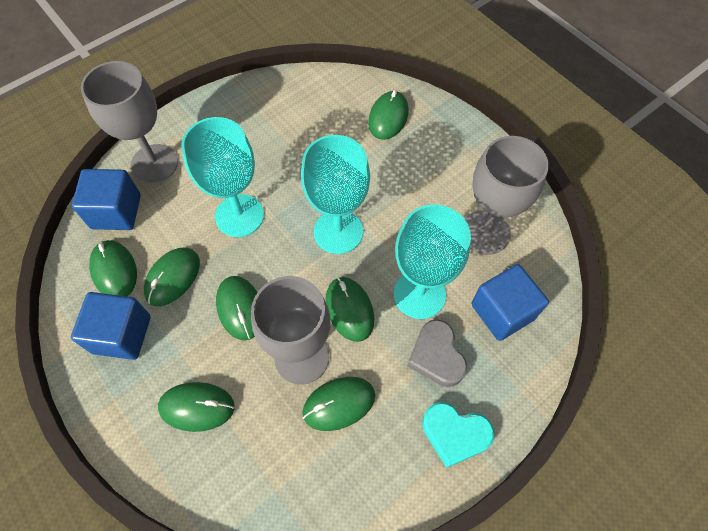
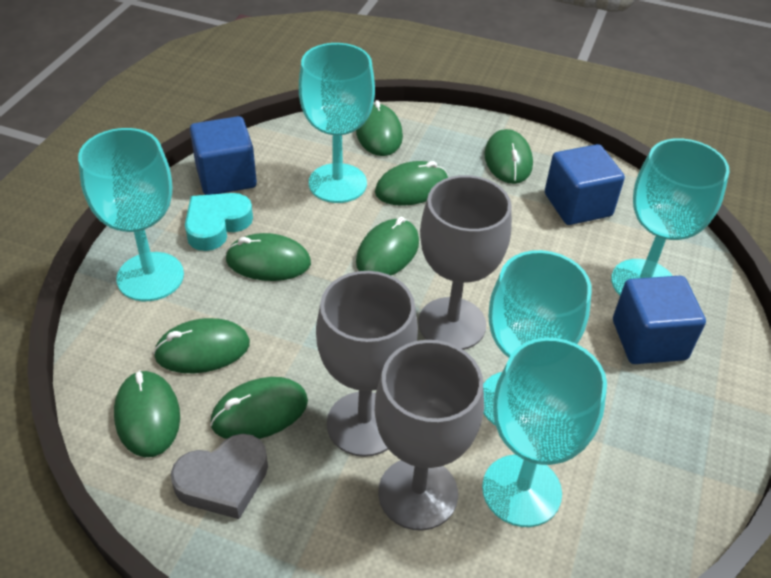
green mouse: 7 -> 8
turquoise goblet: 3 -> 5

